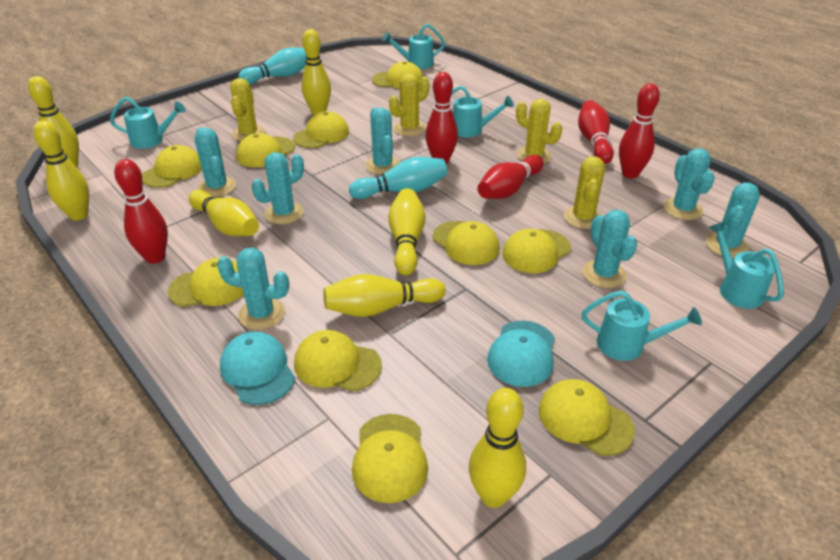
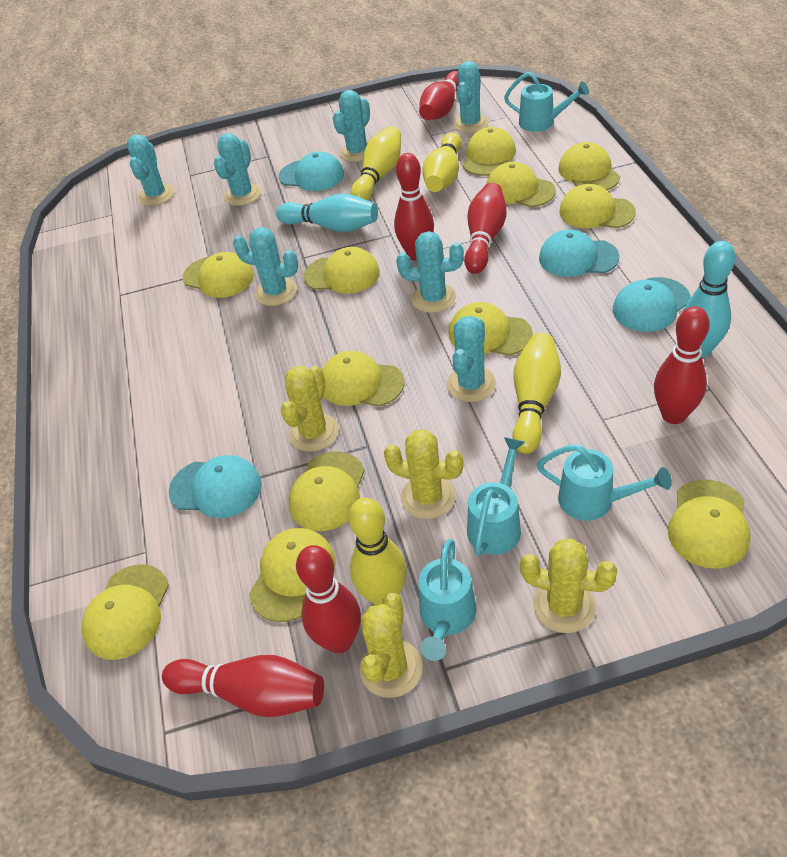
red bowling pin: 5 -> 6
turquoise cap: 2 -> 4
turquoise watering can: 5 -> 4
yellow bowling pin: 7 -> 4
yellow cap: 10 -> 12

